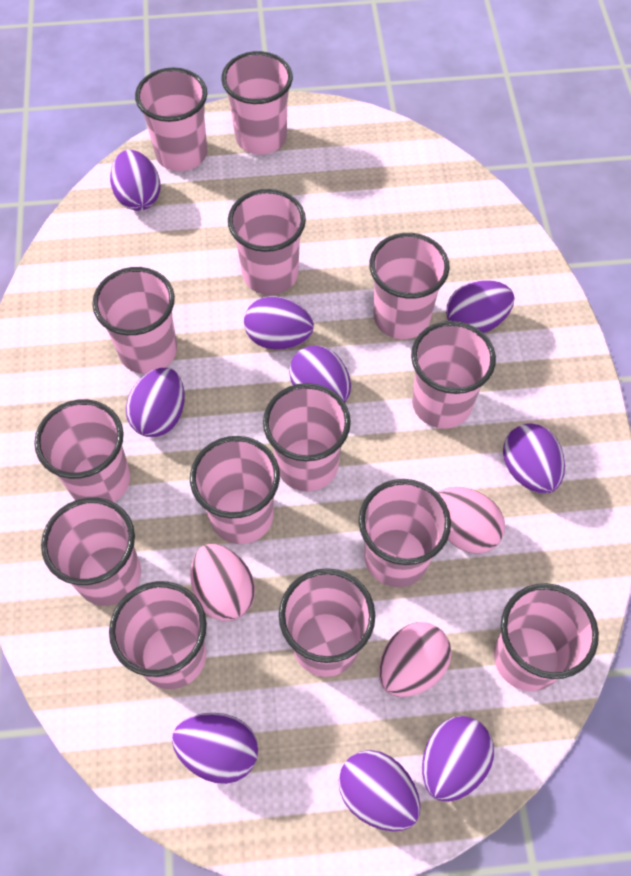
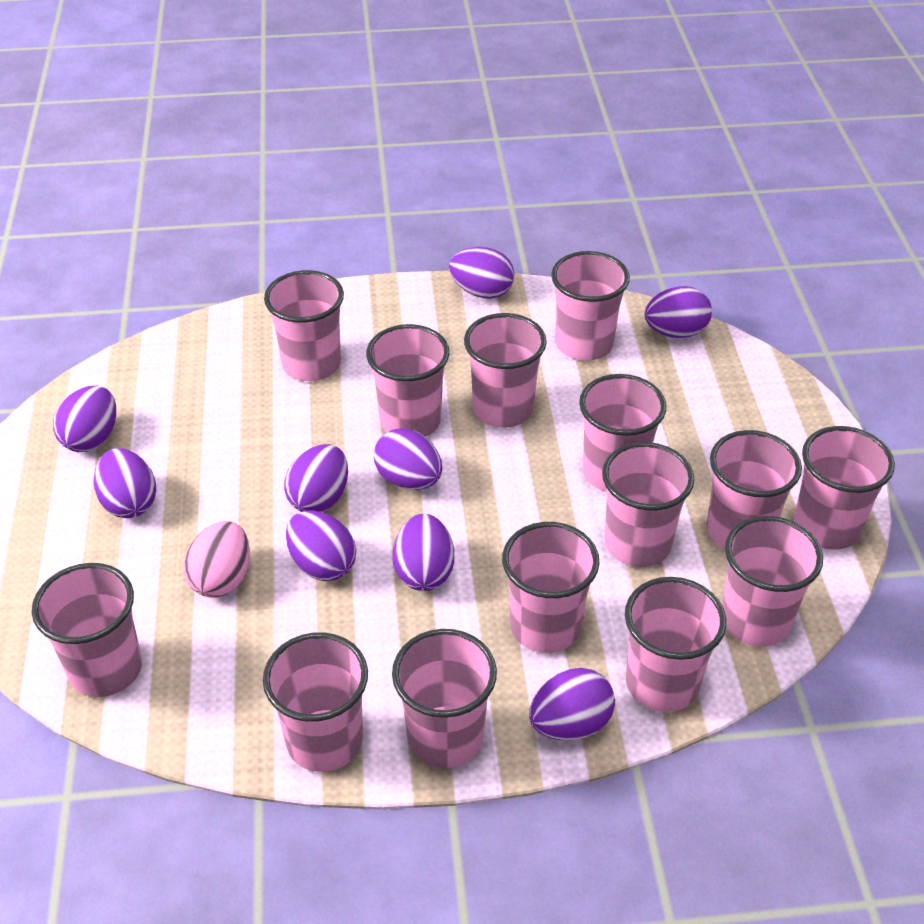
pink egg: 3 -> 1

